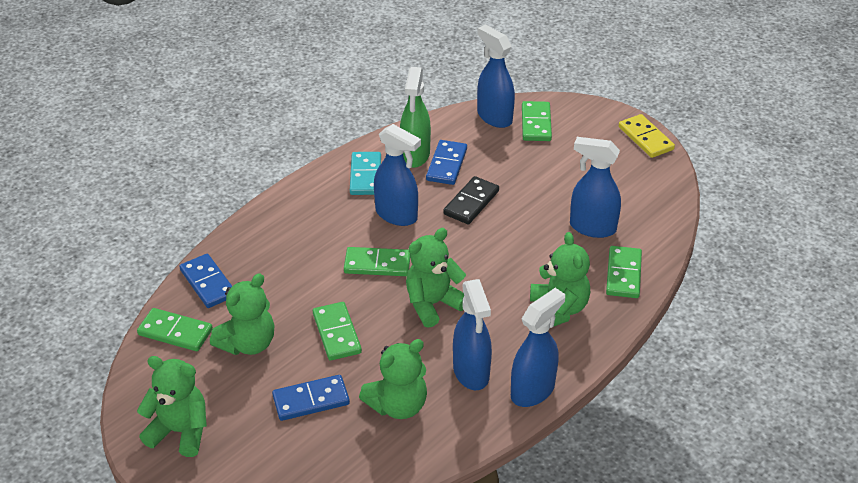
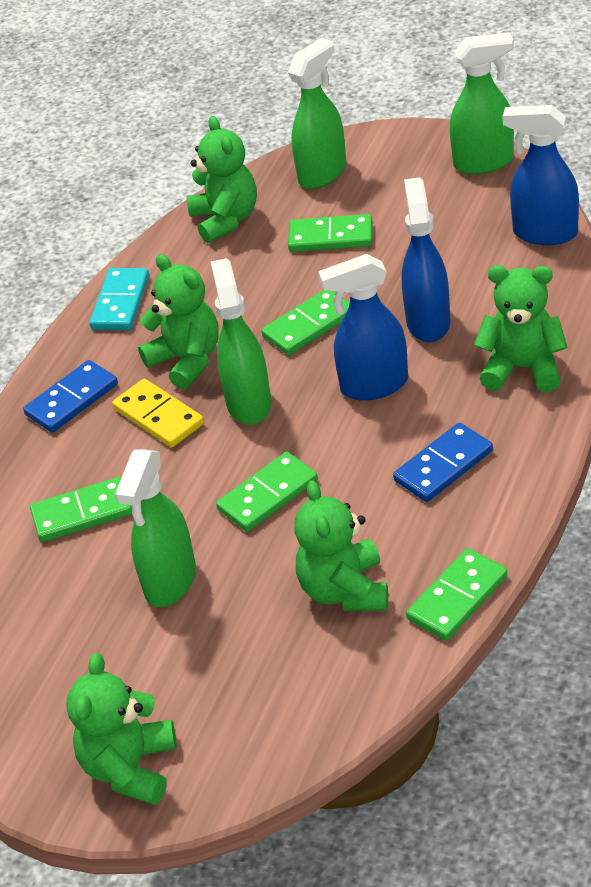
black domino: 1 -> 0
blue domino: 3 -> 2
blue spray bottle: 5 -> 3
green spray bottle: 1 -> 4

